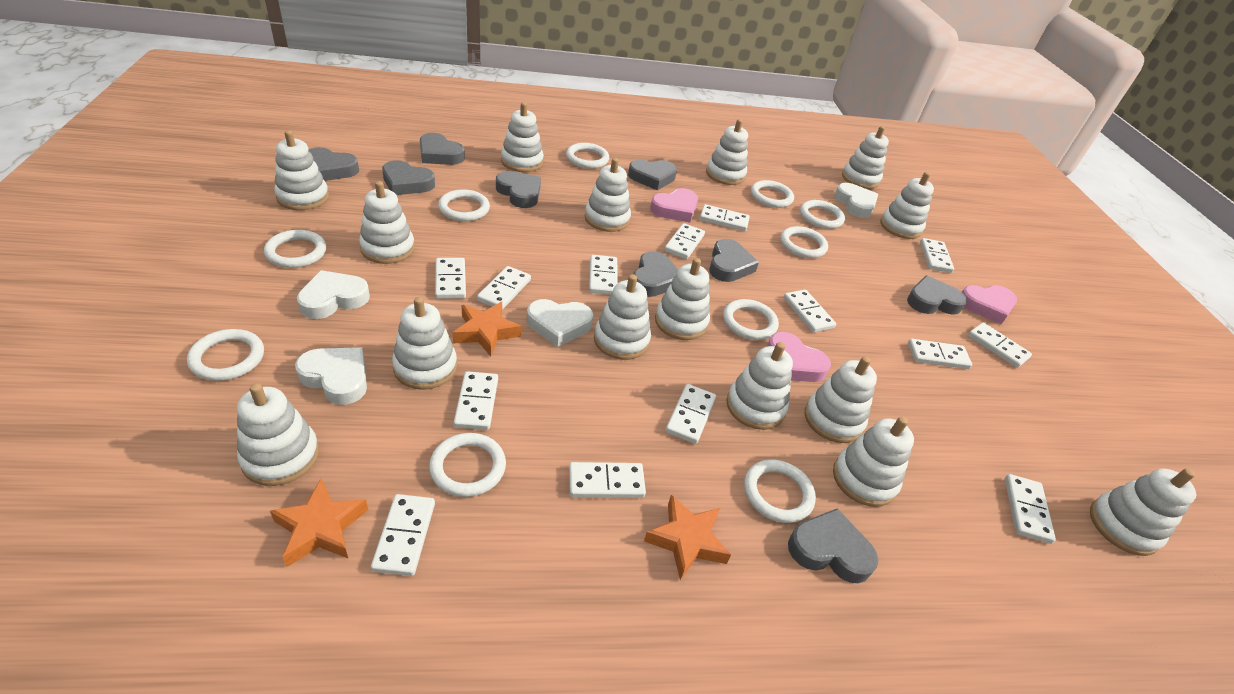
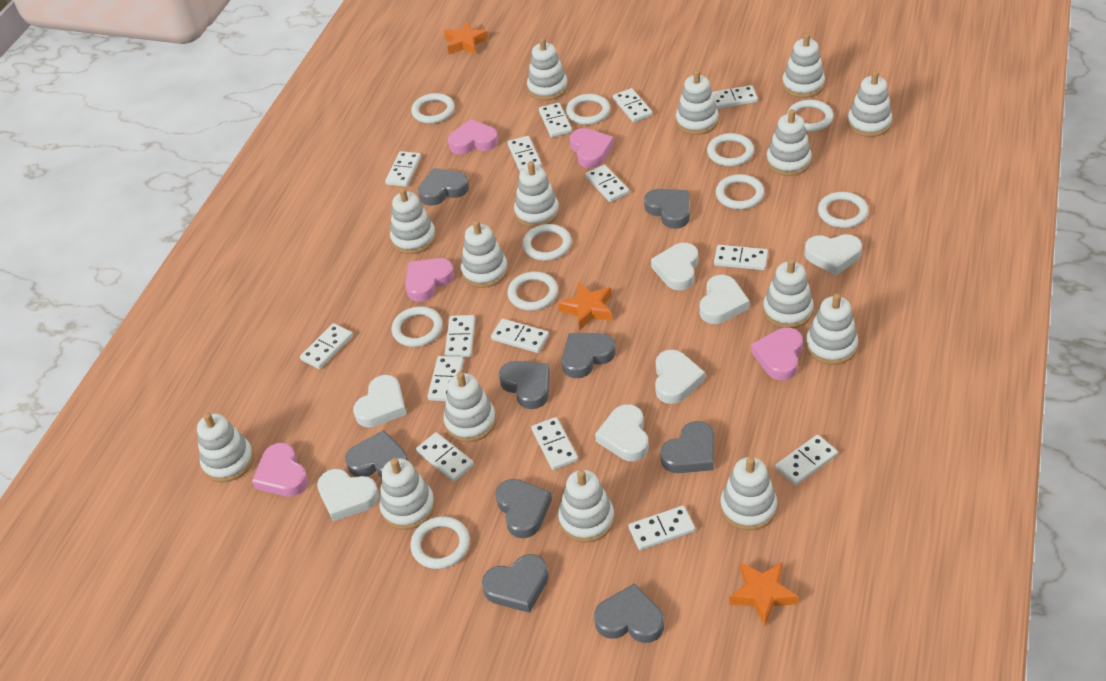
pink heart: 3 -> 5
white domino: 14 -> 15
white heart: 4 -> 7

